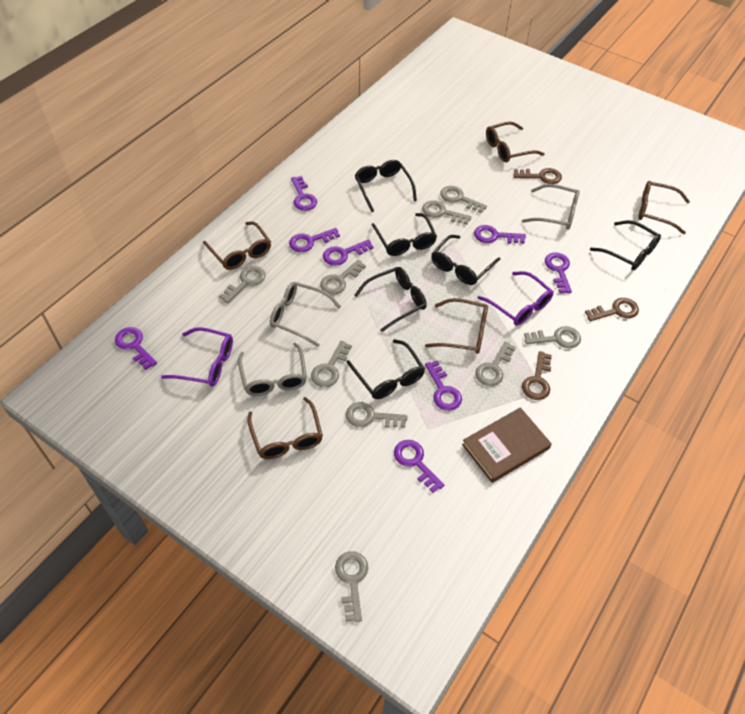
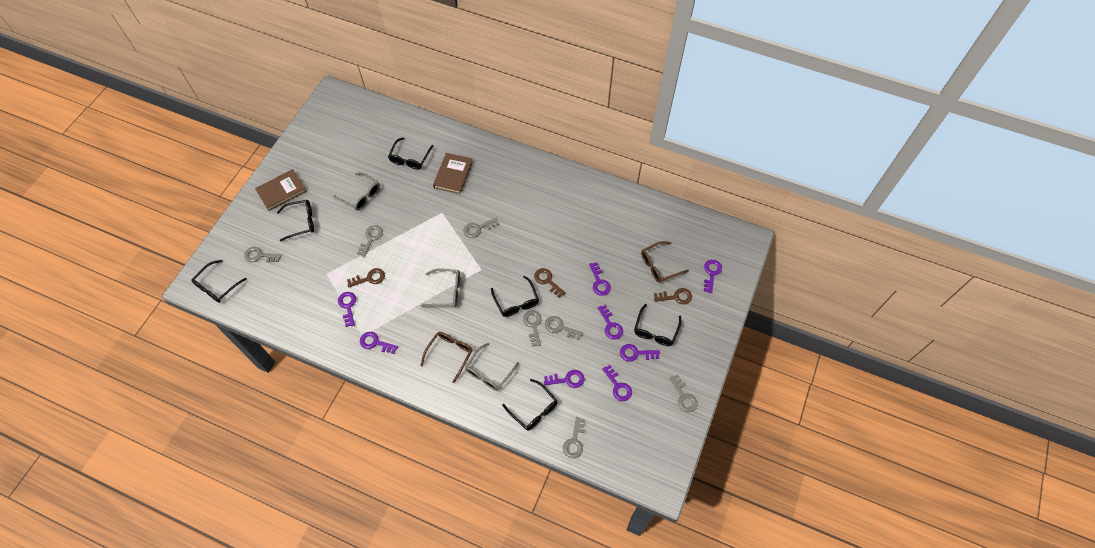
brown book: 1 -> 2
brown glasses: 5 -> 2
grey key: 9 -> 7
purple glasses: 2 -> 0

